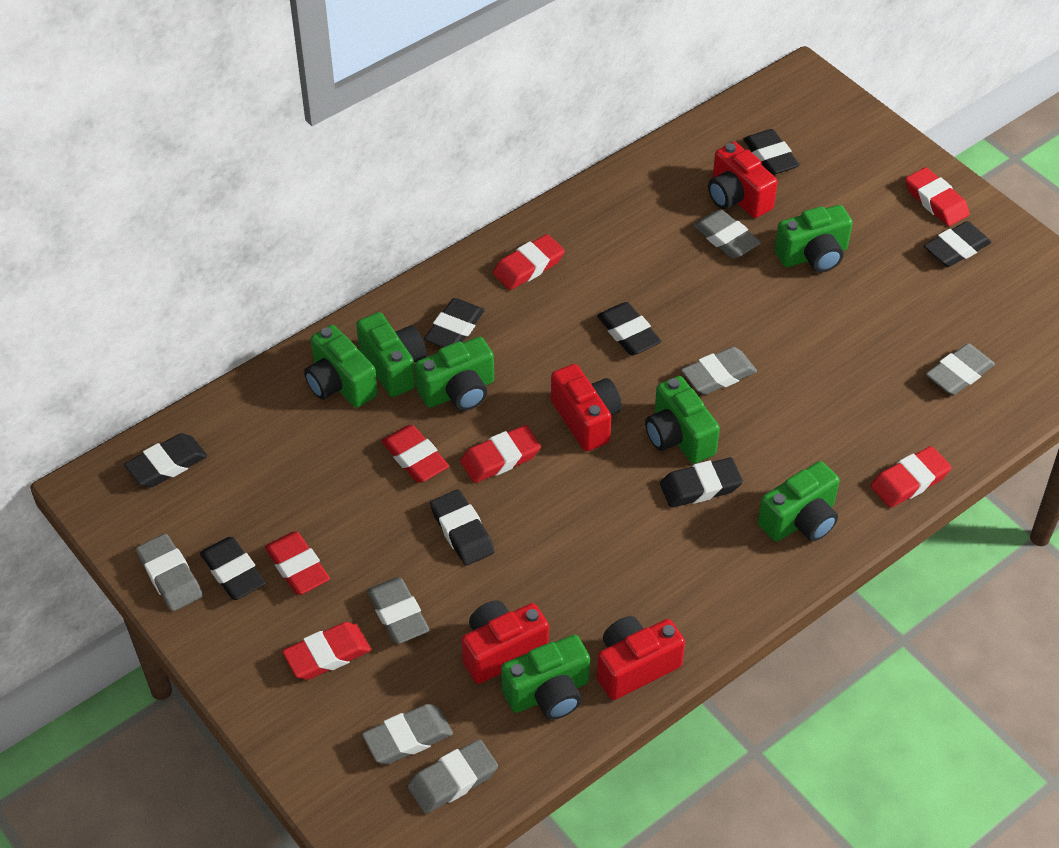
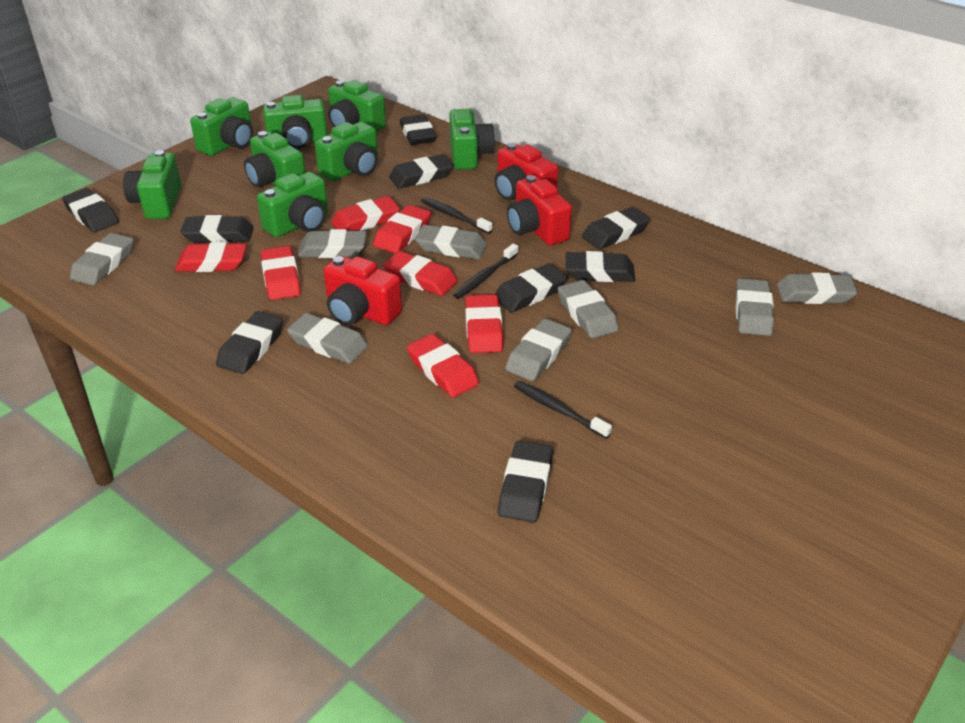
black eraser: 8 -> 9
black toothbrush: 0 -> 3
green camera: 7 -> 8
grey eraser: 7 -> 8
red camera: 4 -> 3

